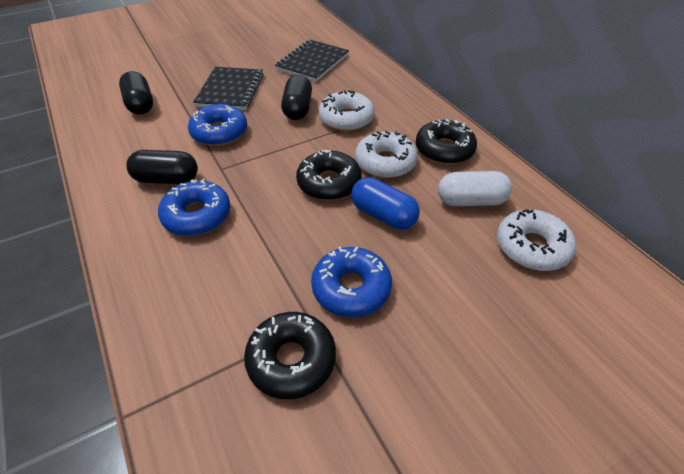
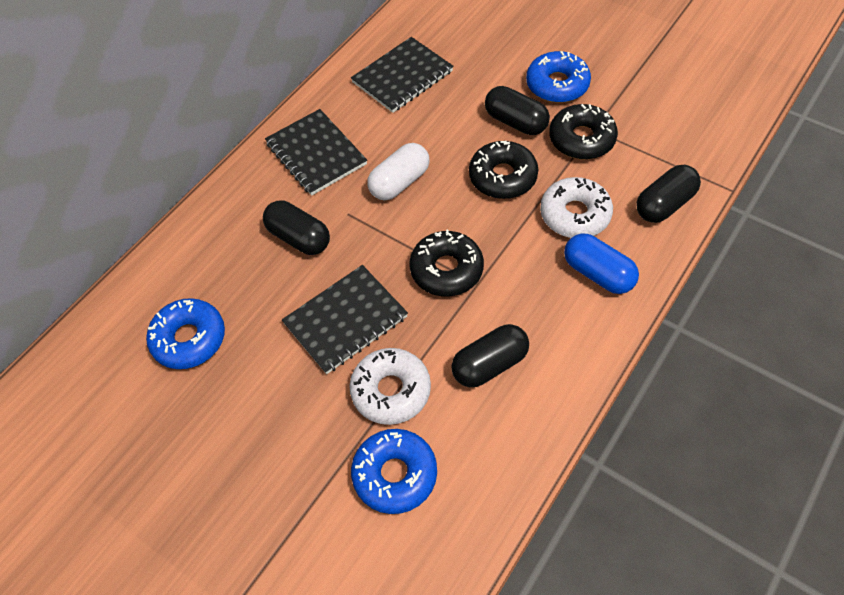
black capsule: 3 -> 4
black notebook: 2 -> 3
white donut: 3 -> 2

